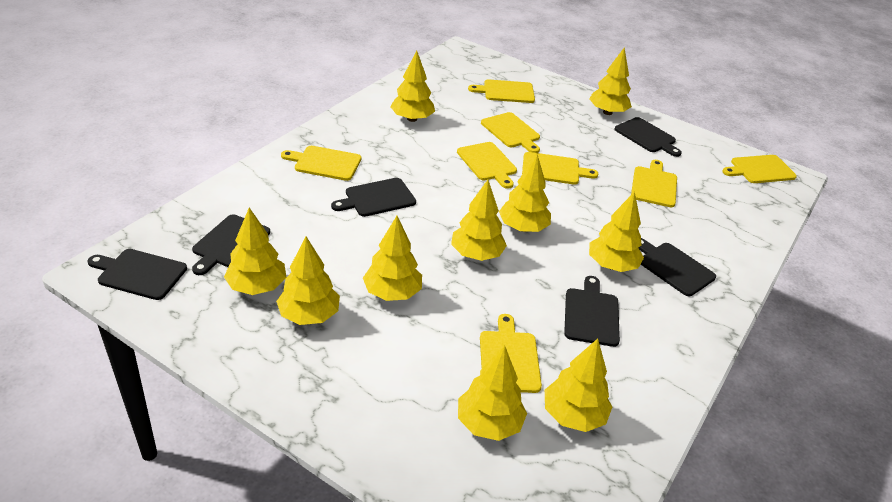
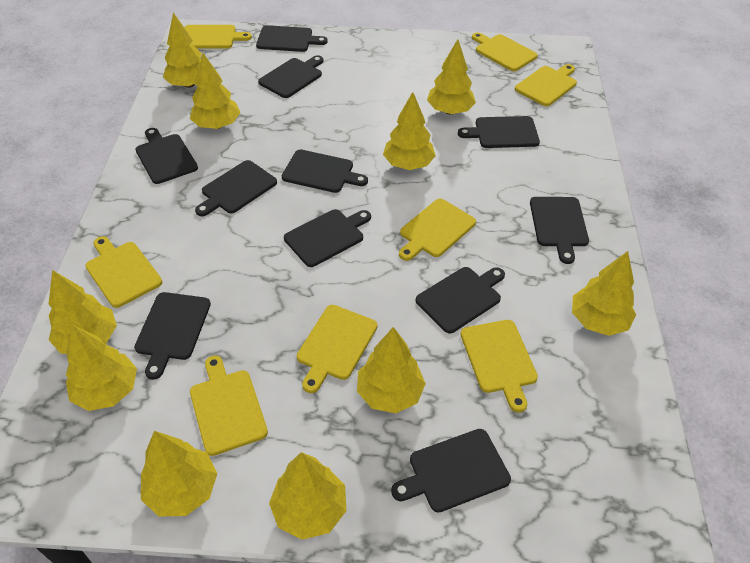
black cutting board: 6 -> 11

